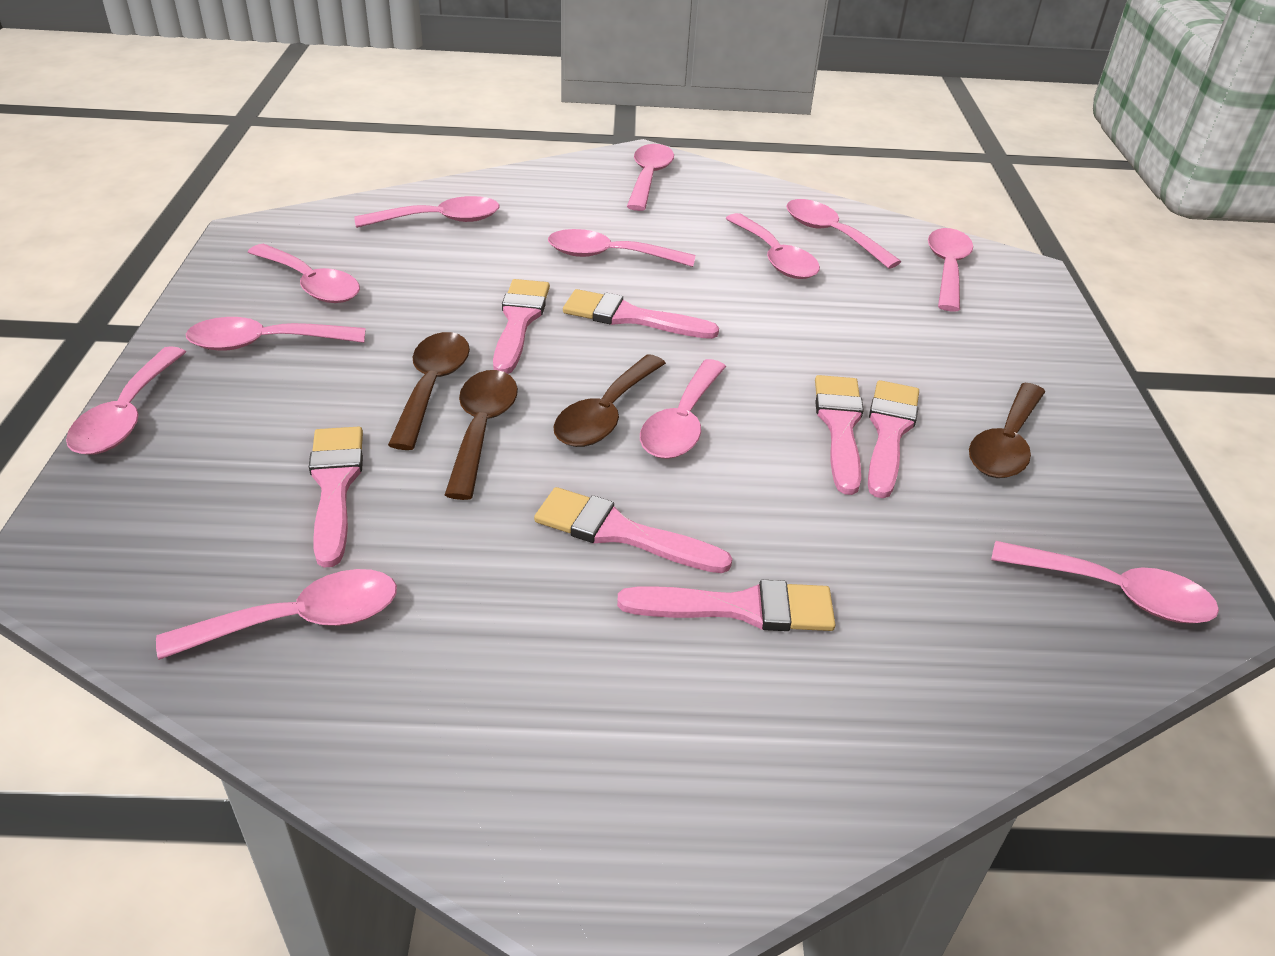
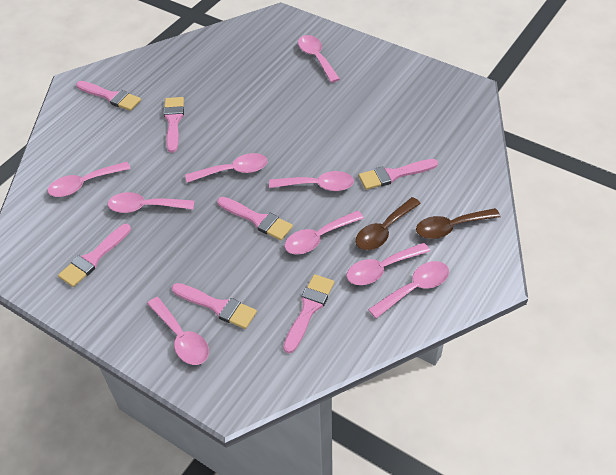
brown spoon: 4 -> 2
pink spoon: 12 -> 9

